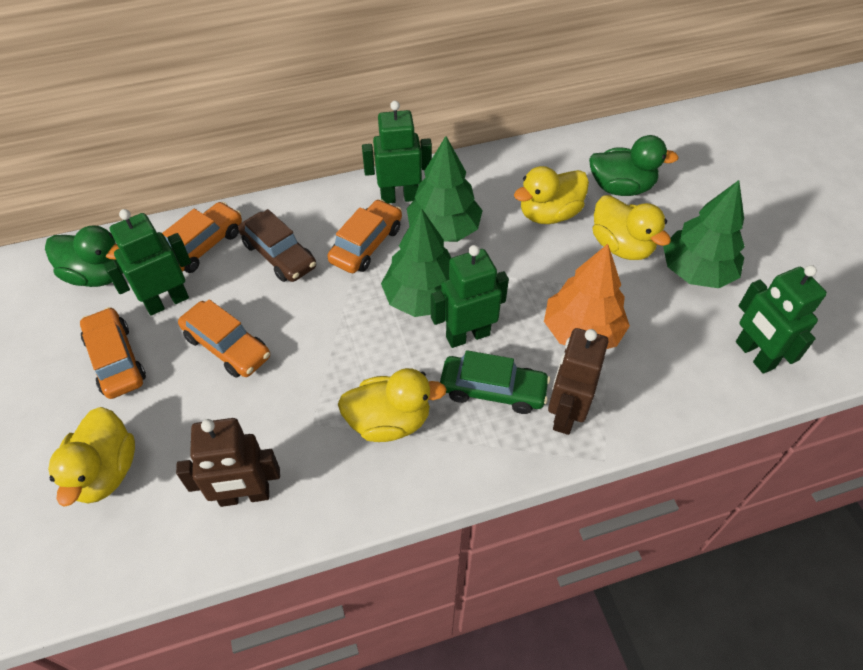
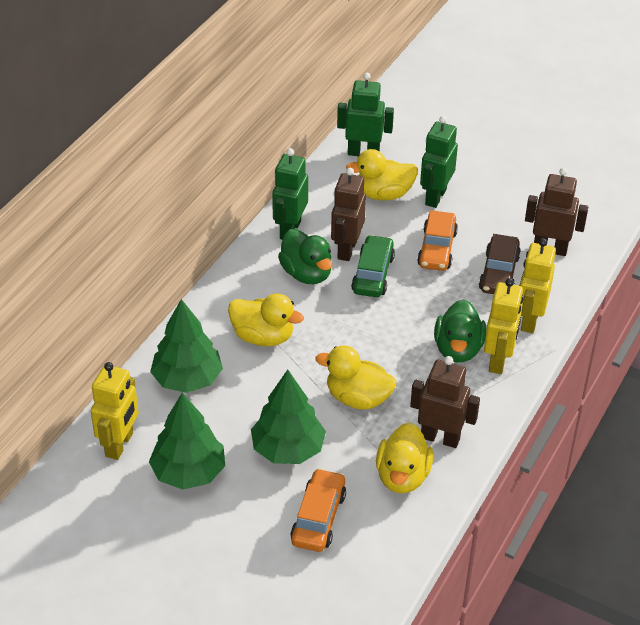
brown robot: 2 -> 3
green robot: 4 -> 3
orange car: 4 -> 2
orange tree: 1 -> 0
yellow robot: 0 -> 3

